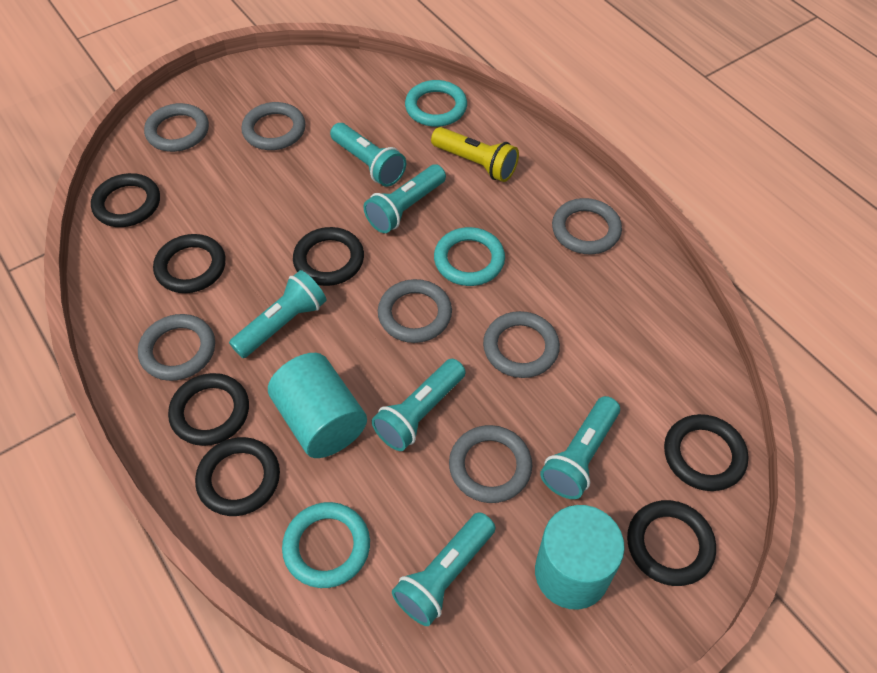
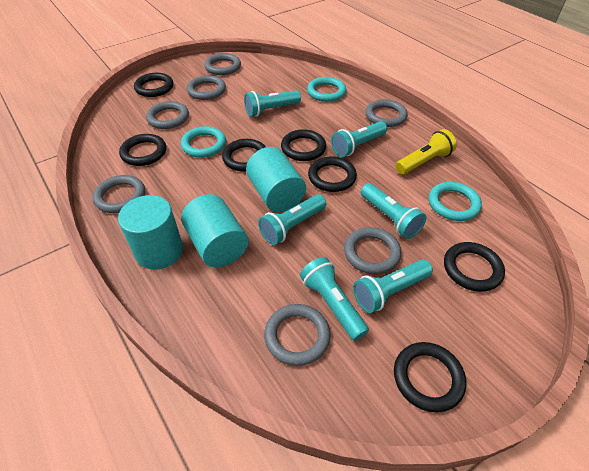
turquoise cylinder: 2 -> 3

